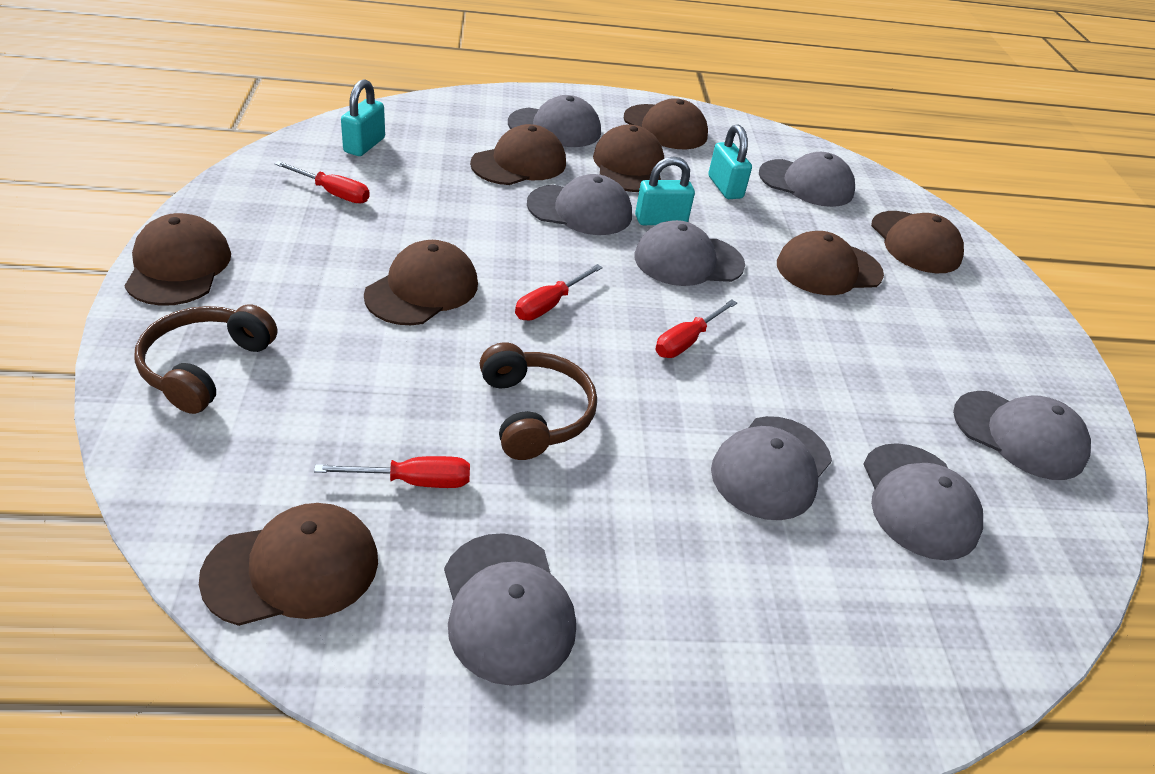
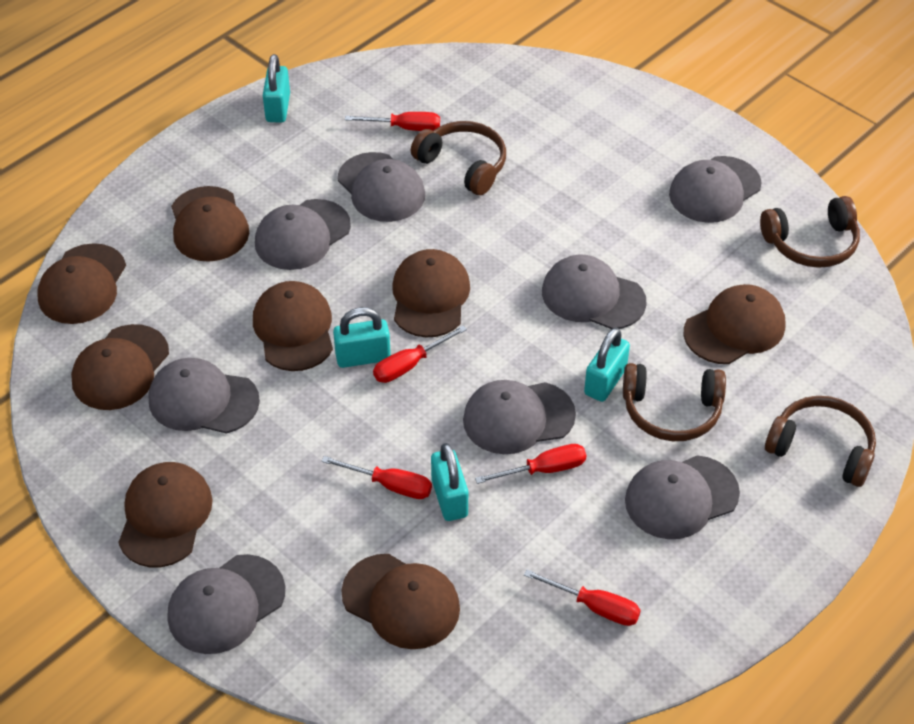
brown headphones: 2 -> 4
red screwdriver: 4 -> 5
turquoise padlock: 3 -> 4

